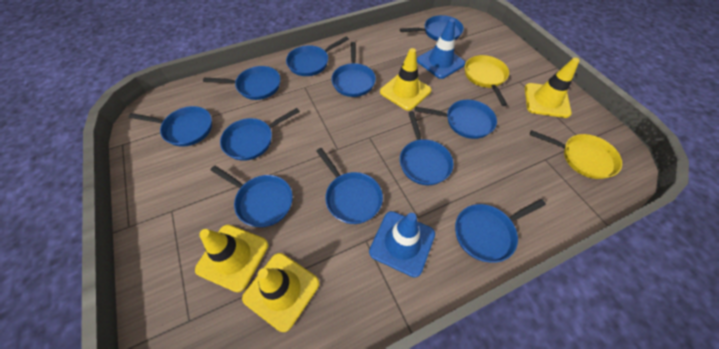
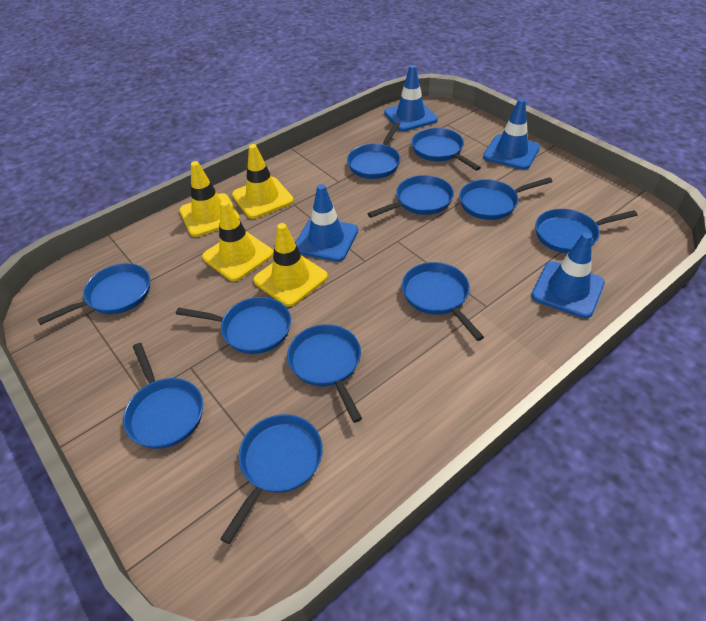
blue traffic cone: 2 -> 4
yellow pan: 2 -> 0

